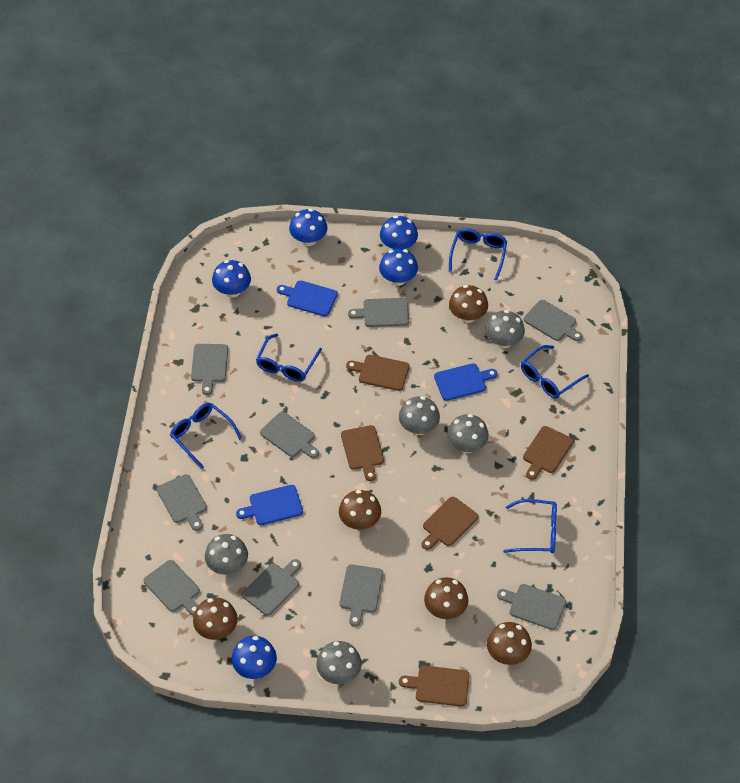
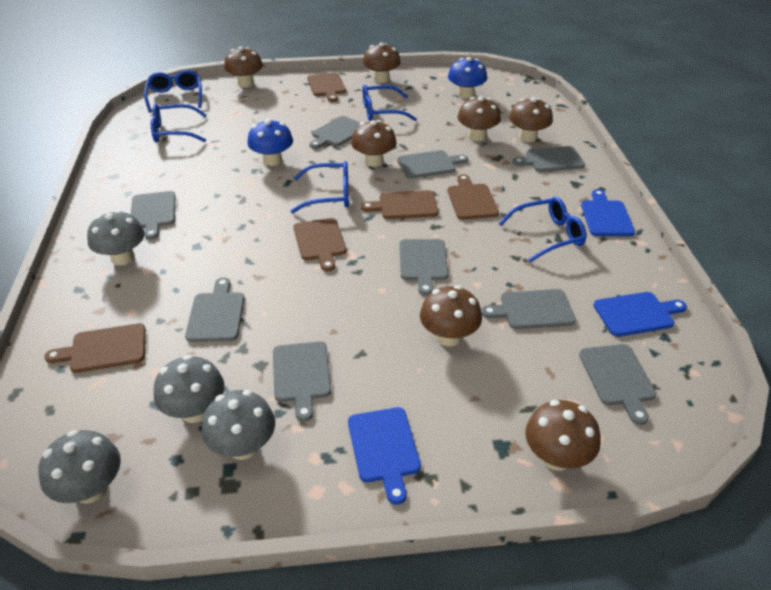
blue mushroom: 5 -> 2
brown mushroom: 5 -> 7
grey mushroom: 5 -> 4

